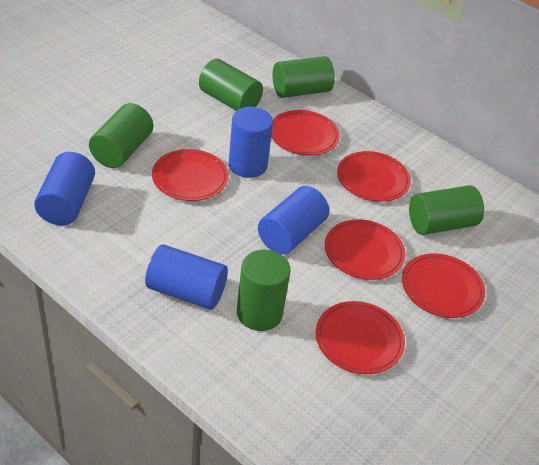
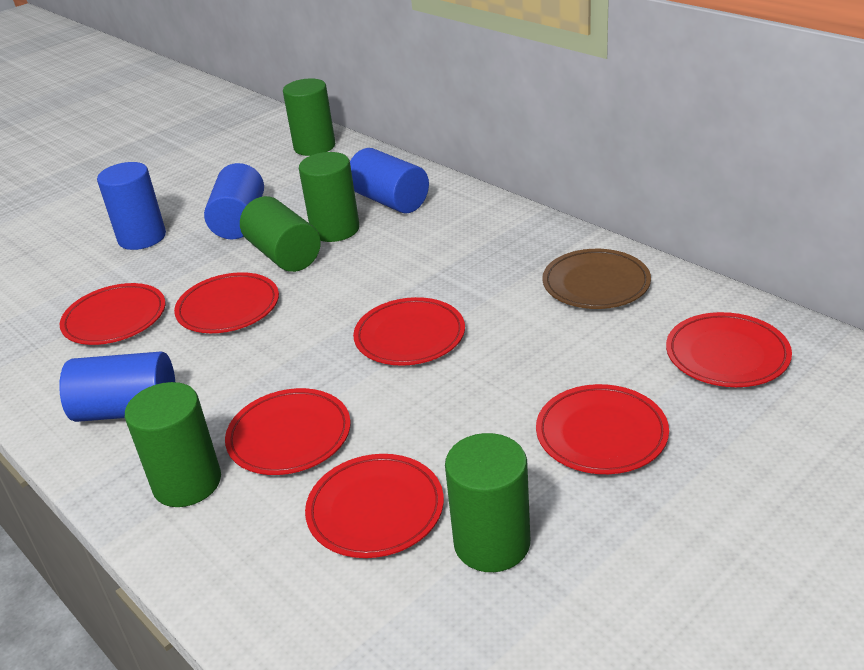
brown plate: 0 -> 1
red plate: 6 -> 7

